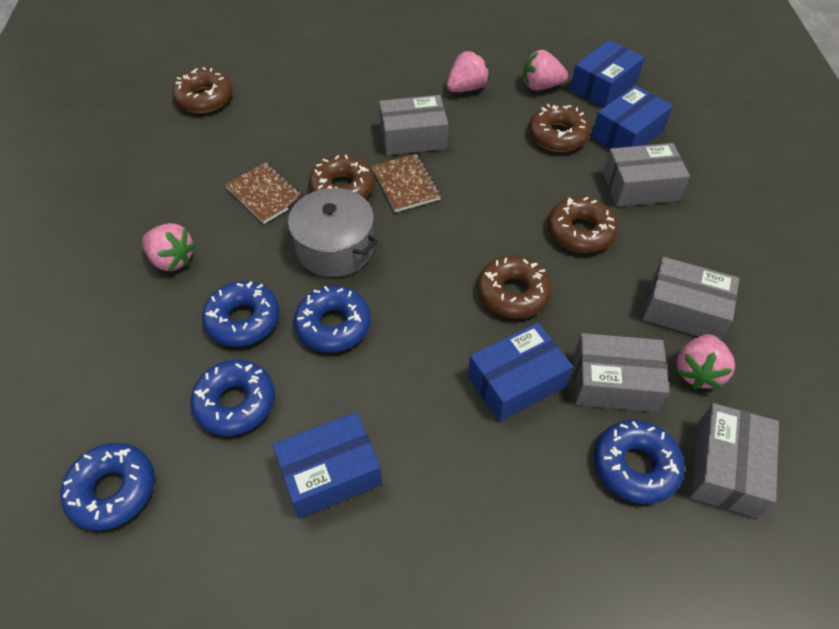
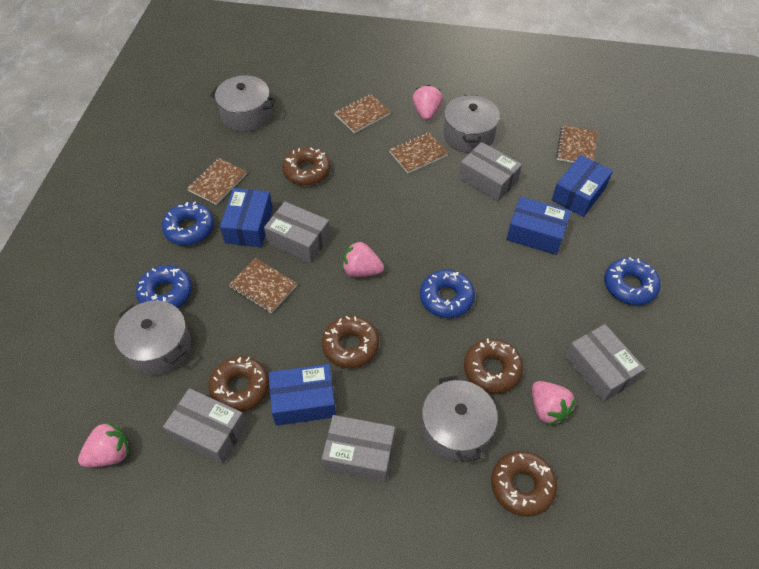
blue donut: 5 -> 4
brown notebook: 2 -> 5
grey pot: 1 -> 4

